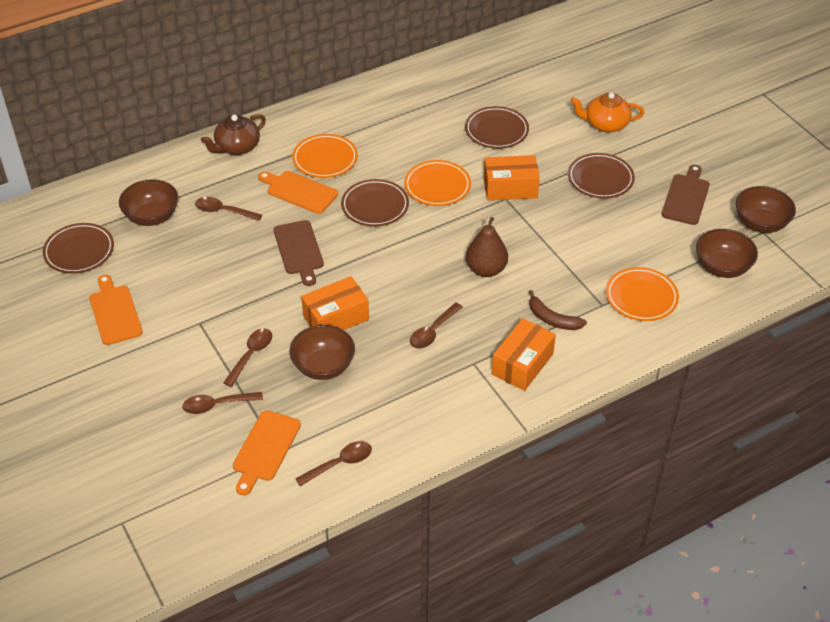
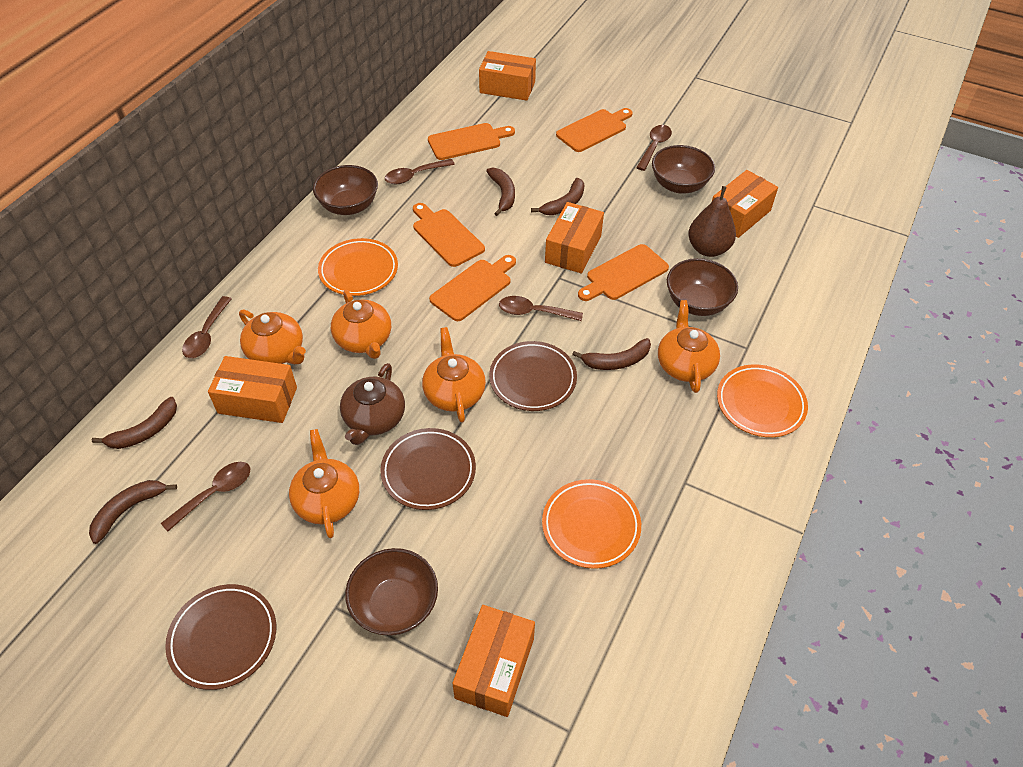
brown banana: 1 -> 5
brown cutting board: 2 -> 0
brown plate: 4 -> 3
orange box: 3 -> 5
orange cutting board: 3 -> 5
orange teapot: 1 -> 5

